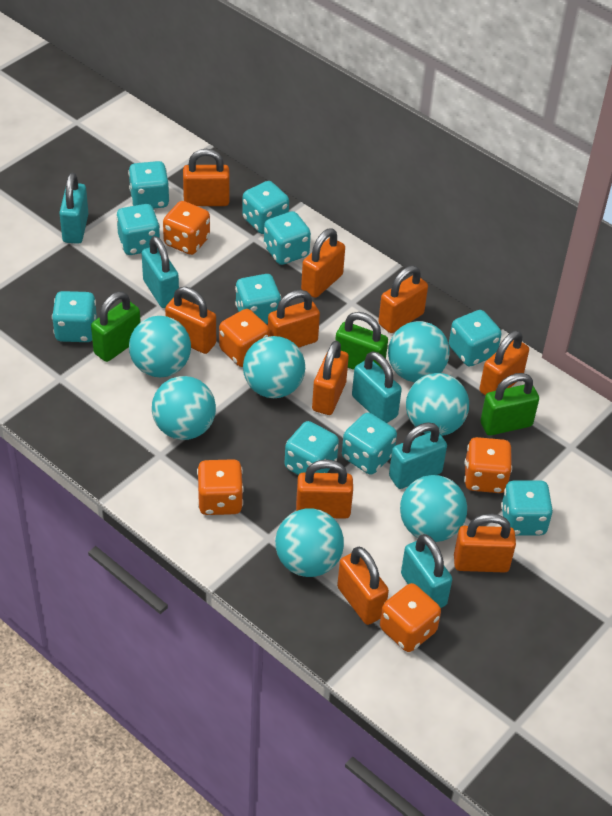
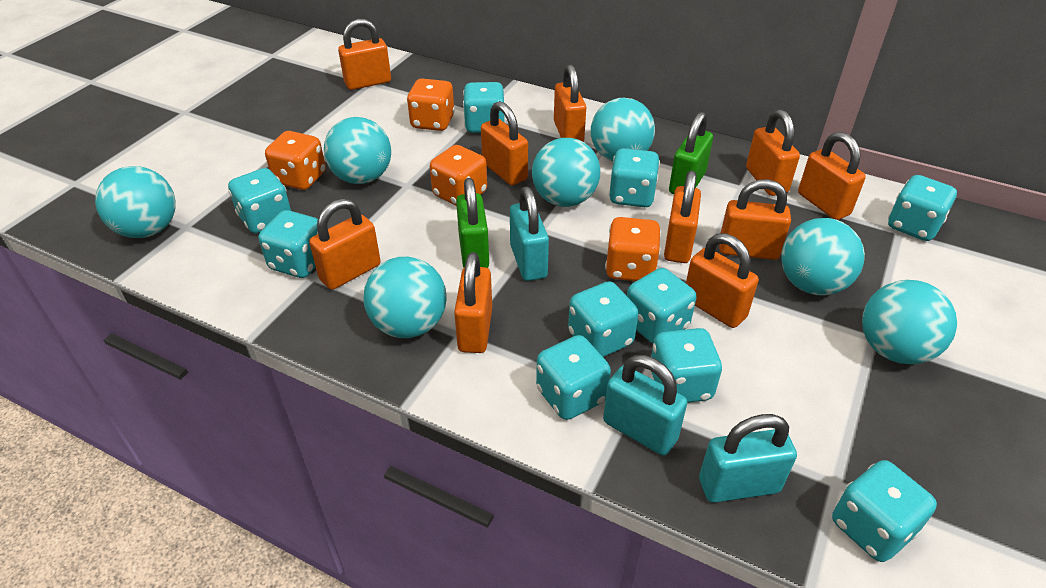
green padlock: 3 -> 2
orange dice: 5 -> 4
turquoise padlock: 5 -> 3

